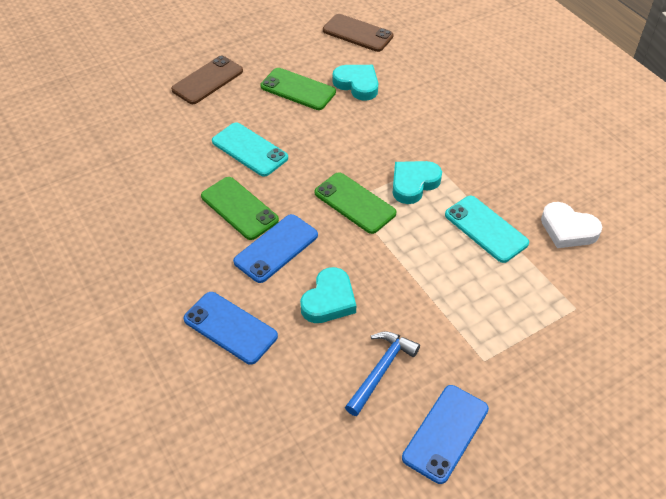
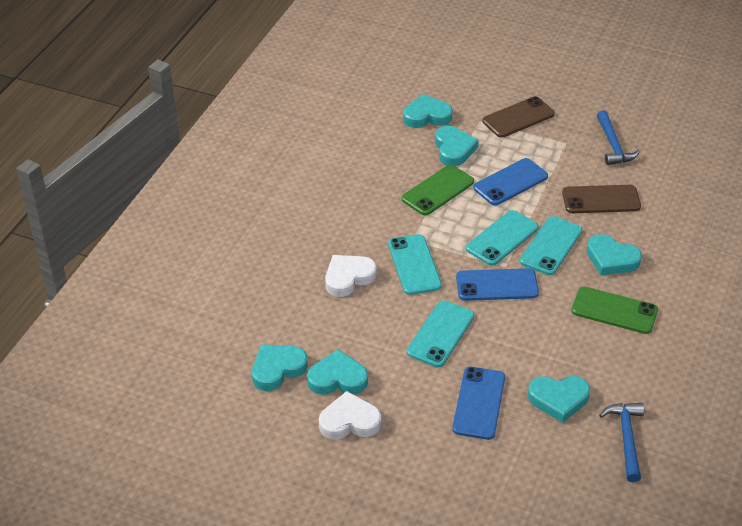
blue hammer: 1 -> 2
green phone: 3 -> 2
turquoise heart: 3 -> 6
turquoise phone: 2 -> 4
white heart: 1 -> 2

